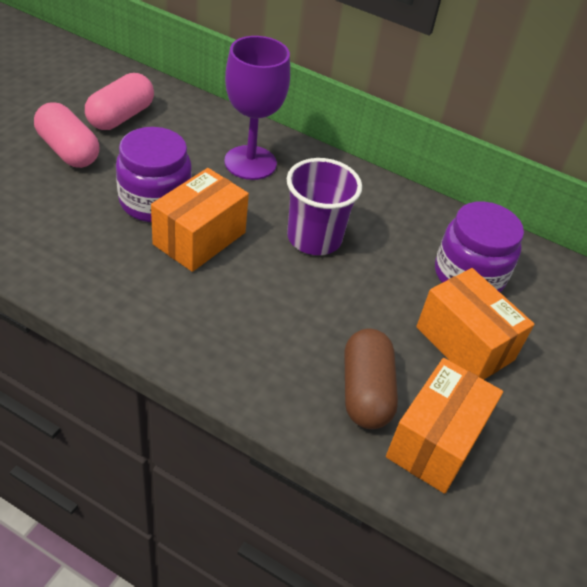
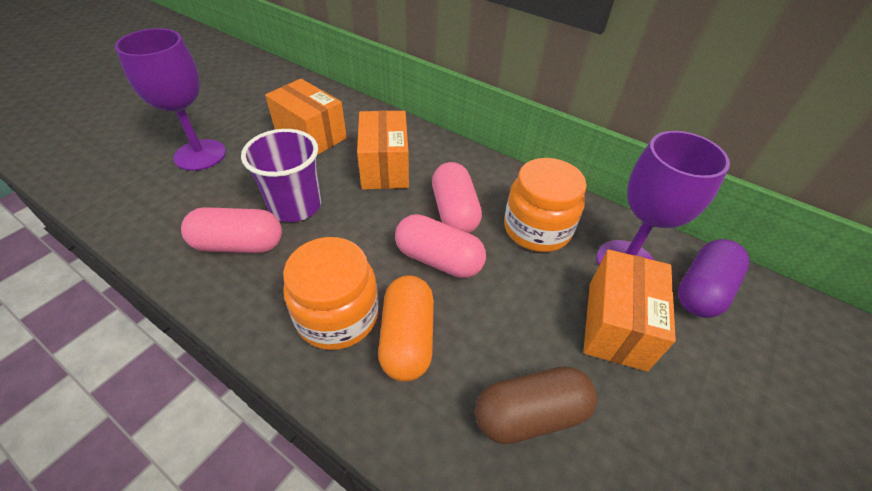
orange capsule: 0 -> 1
orange jar: 0 -> 2
pink capsule: 2 -> 3
purple capsule: 0 -> 1
purple goblet: 1 -> 2
purple jar: 2 -> 0

